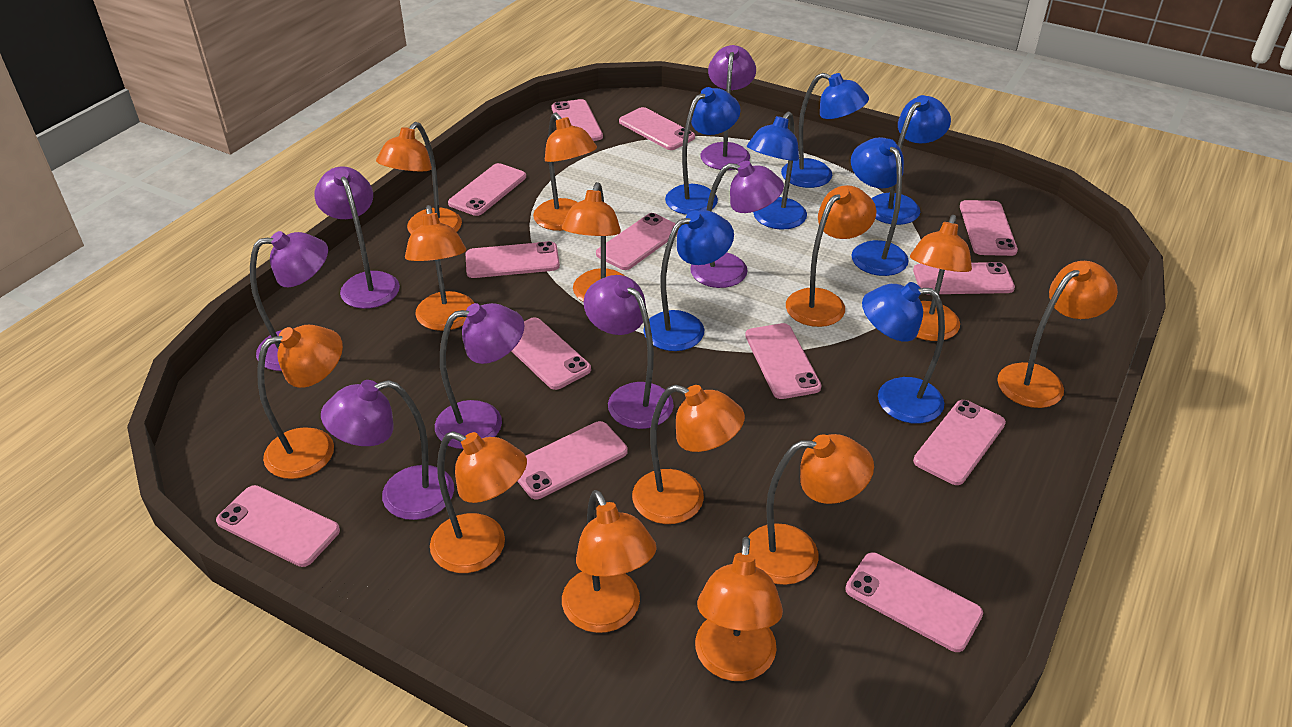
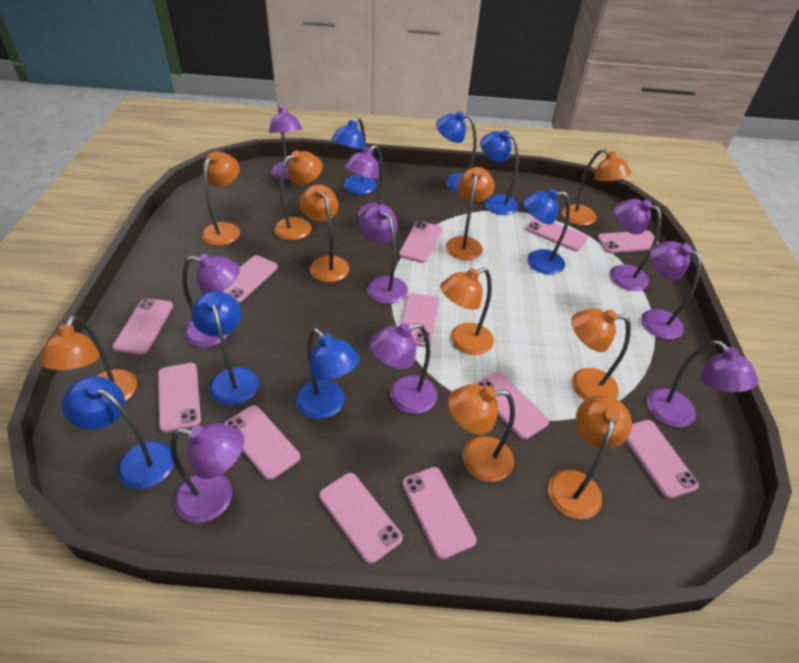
orange lamp: 13 -> 10
pink phone: 13 -> 12
purple lamp: 7 -> 9

